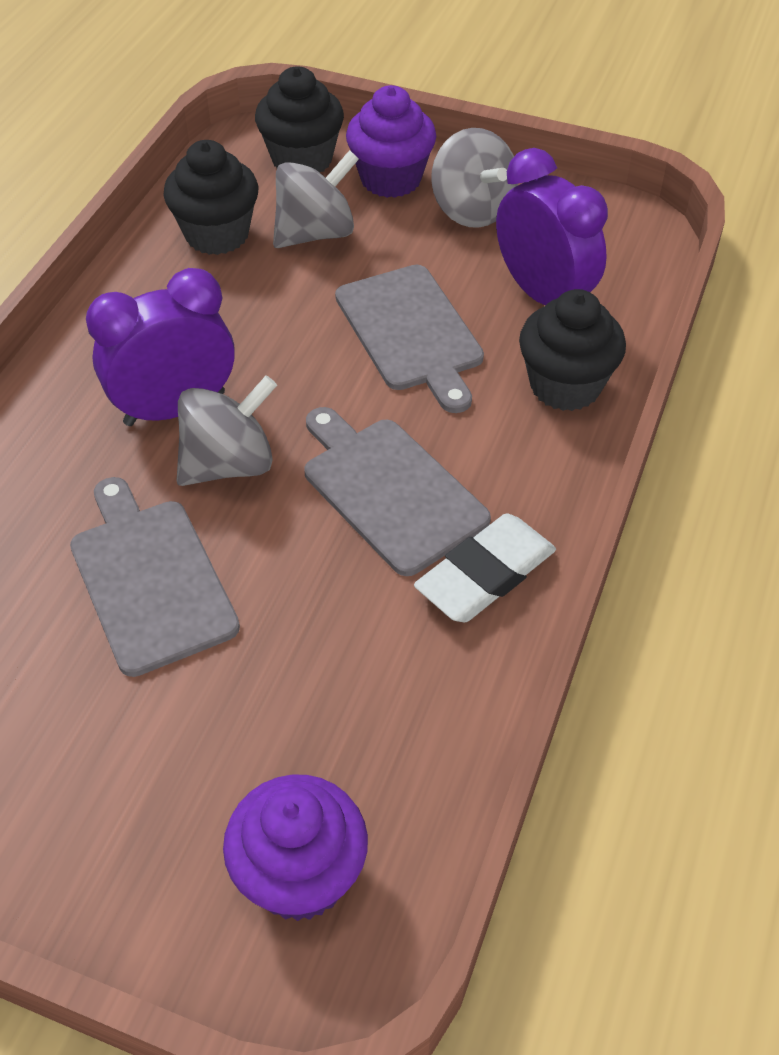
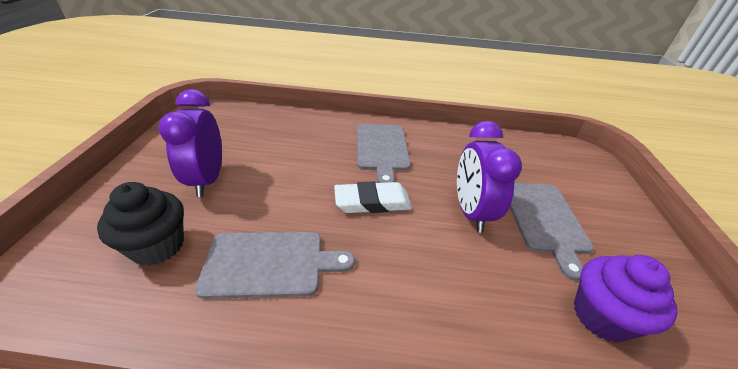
black cupcake: 3 -> 1
grey spinning top: 3 -> 0
purple cupcake: 2 -> 1

